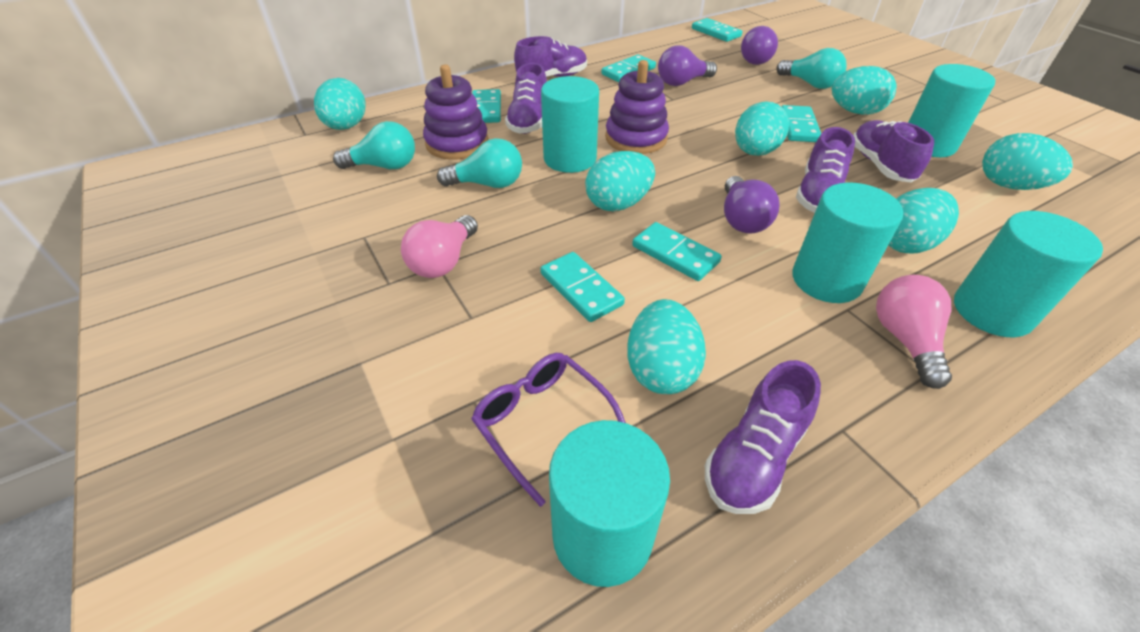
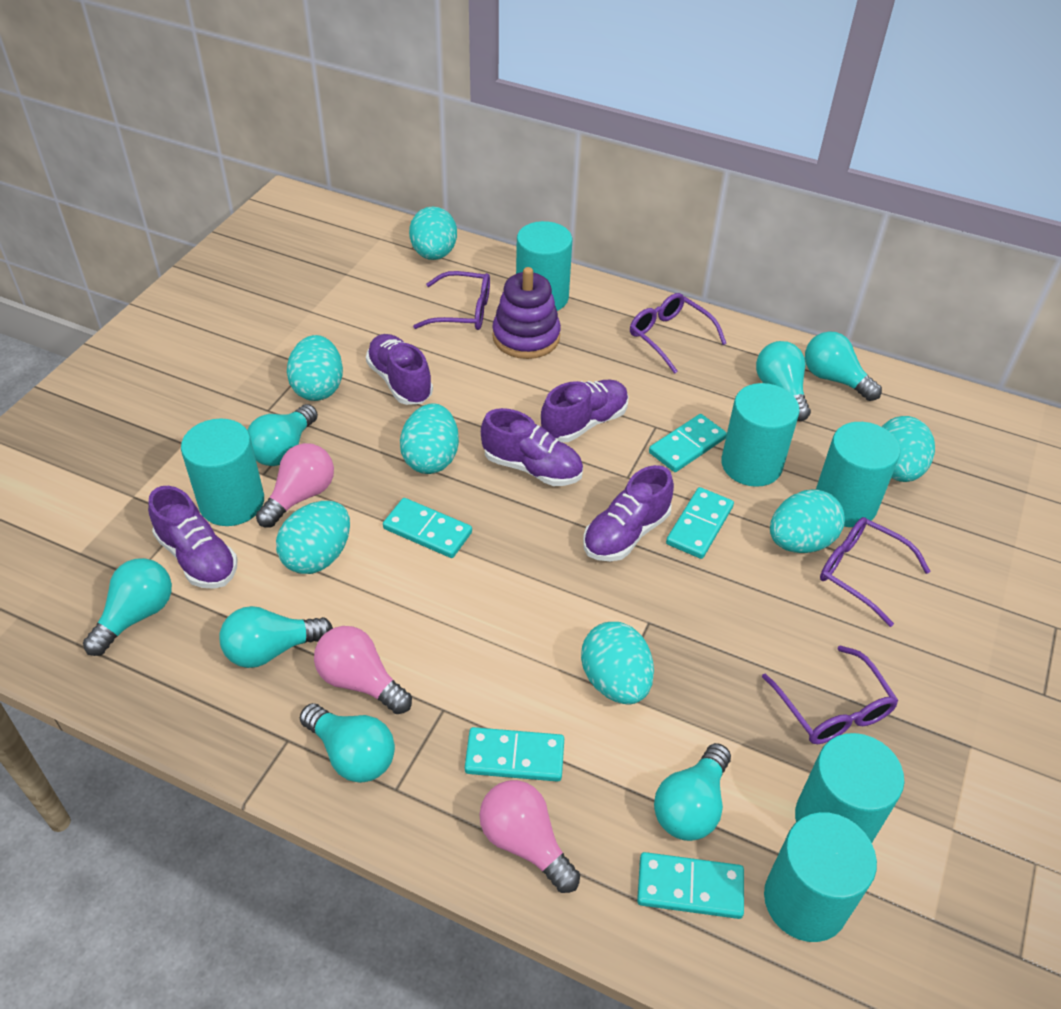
pink light bulb: 2 -> 3
purple glasses: 1 -> 4
purple light bulb: 3 -> 0
purple stacking toy: 2 -> 1
turquoise cylinder: 5 -> 6
turquoise domino: 6 -> 5
turquoise light bulb: 3 -> 7

